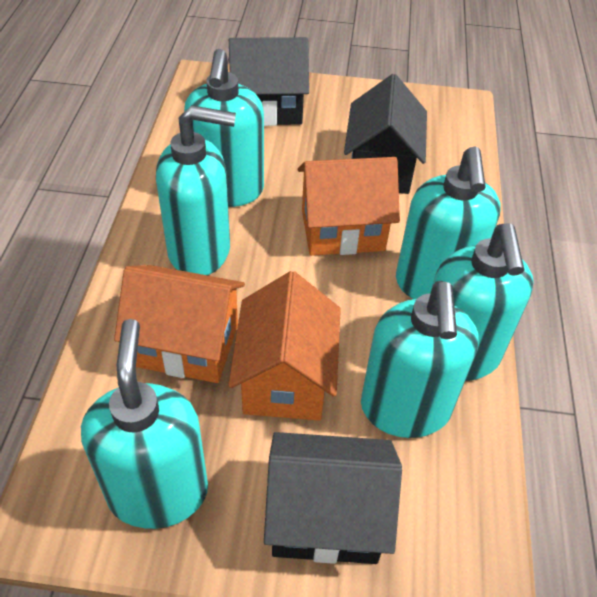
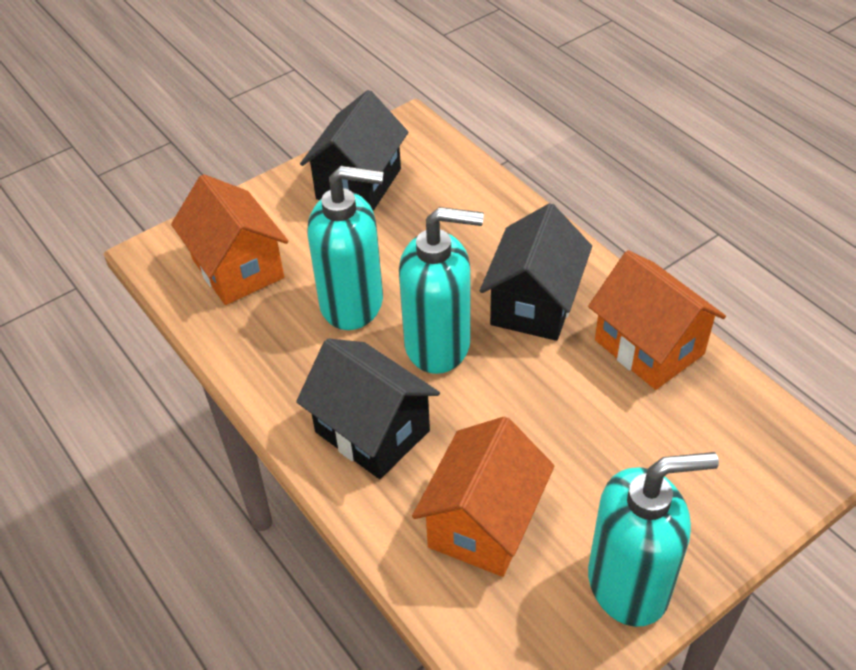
turquoise soap dispenser: 6 -> 3

